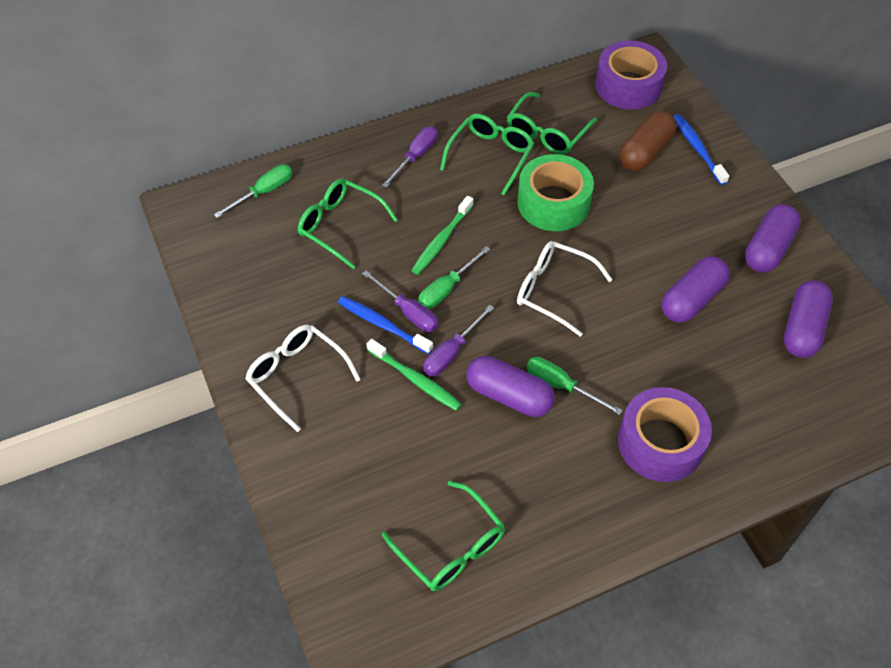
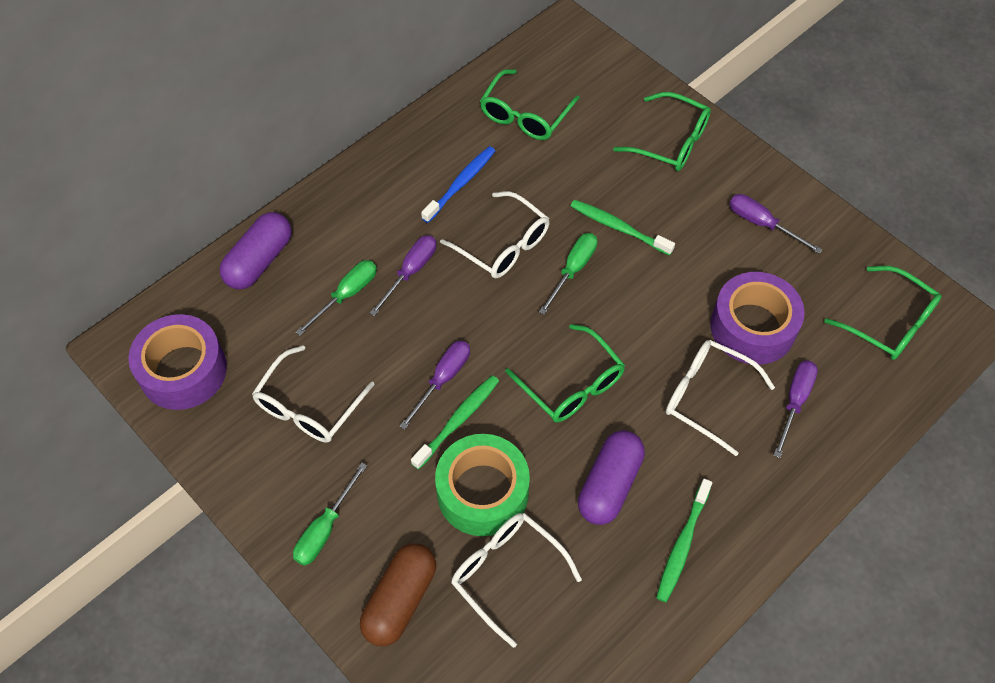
blue toothbrush: 2 -> 1
green toothbrush: 2 -> 3
purple capsule: 4 -> 2
purple screwdriver: 3 -> 4
white glasses: 2 -> 4

